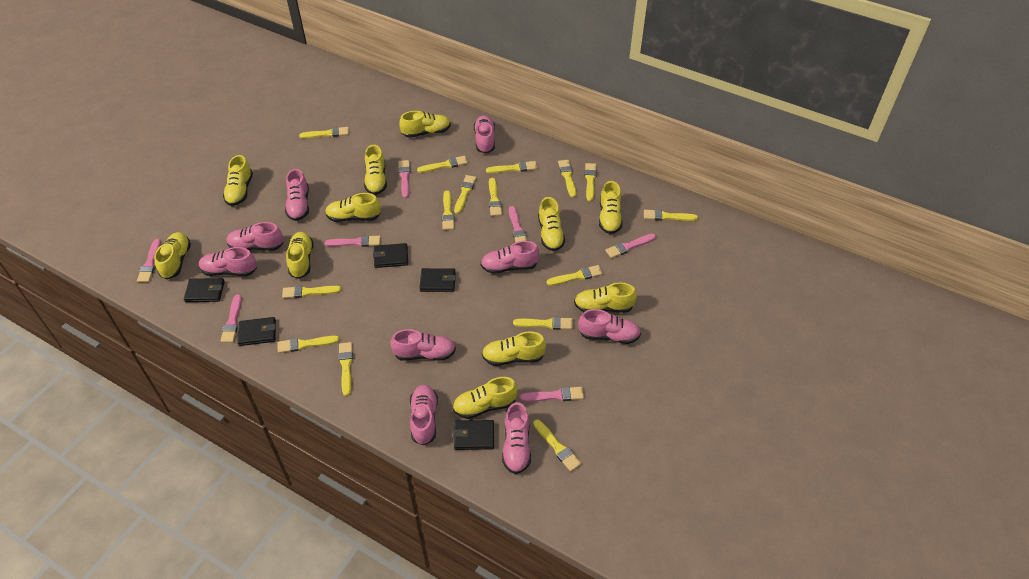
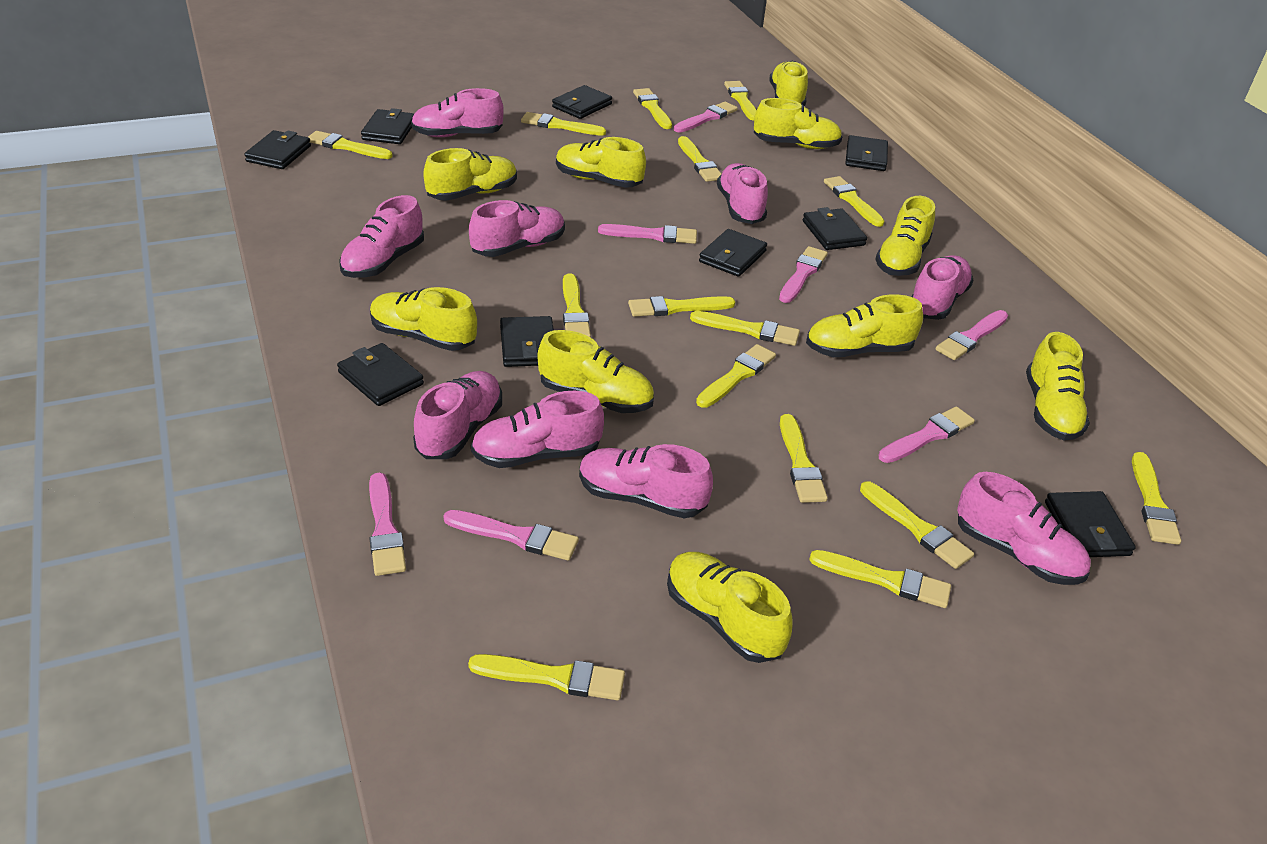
black wallet: 5 -> 9
yellow shoe: 11 -> 10

